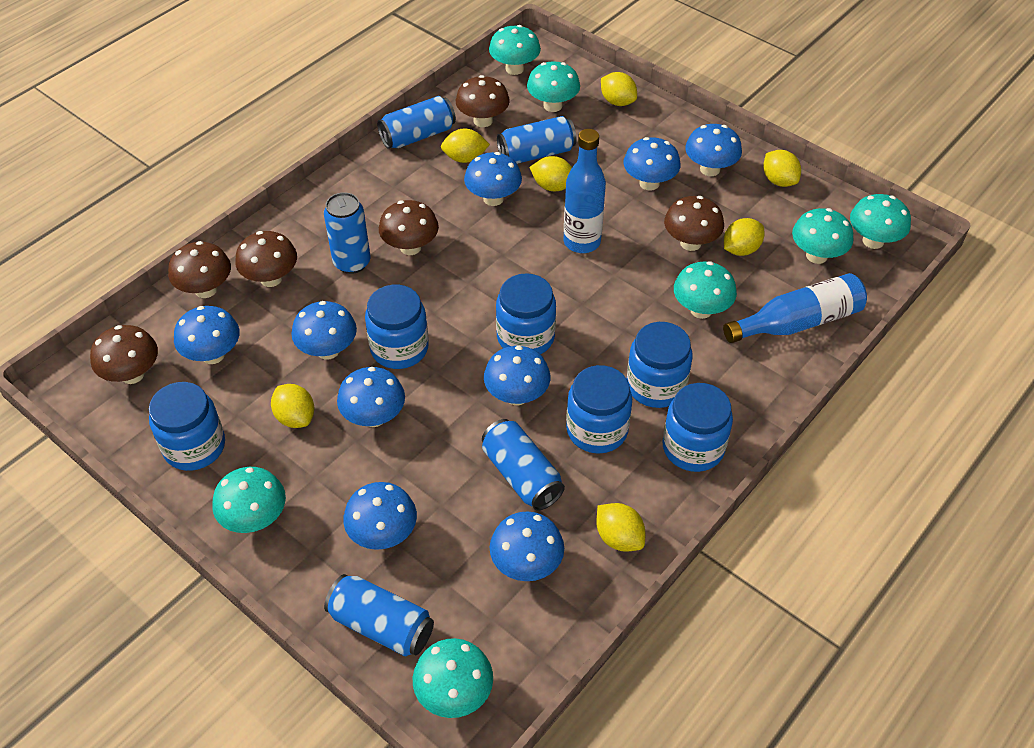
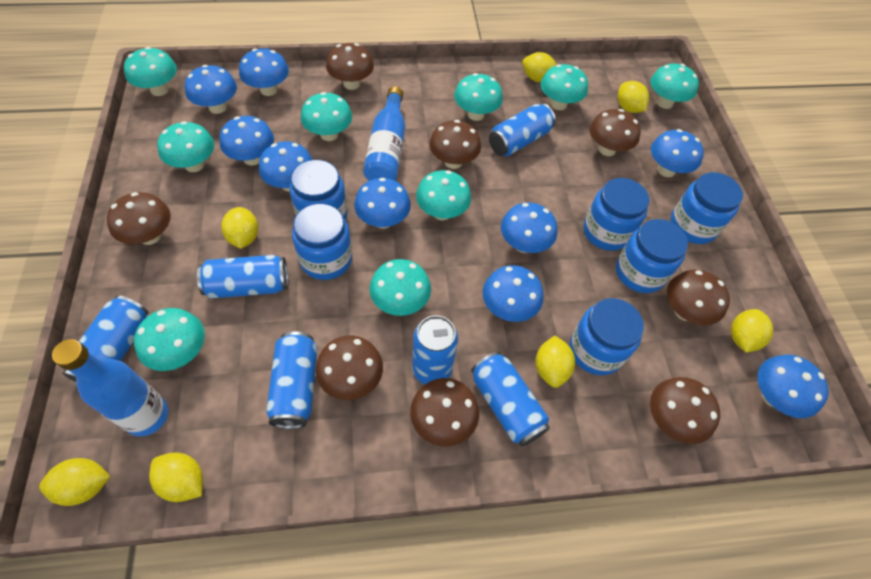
blue can: 5 -> 6
brown mushroom: 6 -> 8
turquoise mushroom: 7 -> 9

